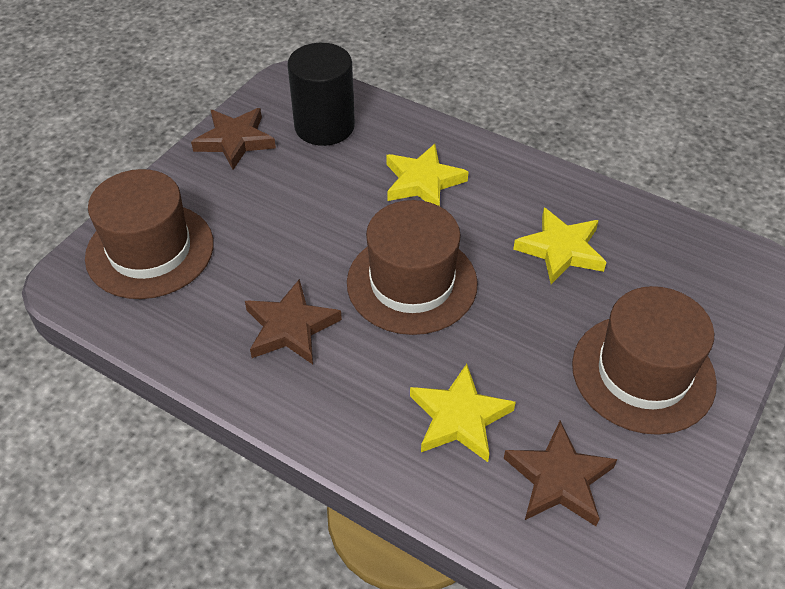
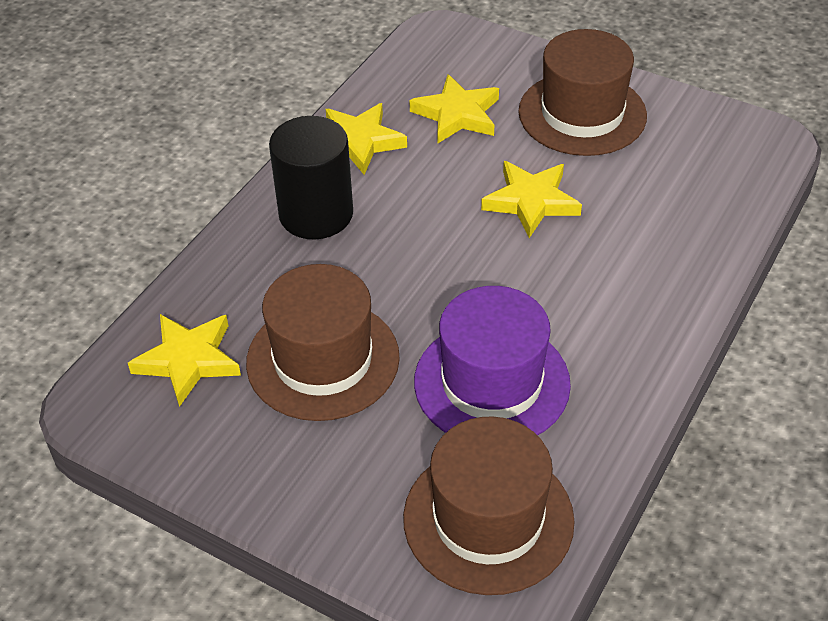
brown star: 3 -> 0
purple hat: 0 -> 1
yellow star: 3 -> 4

